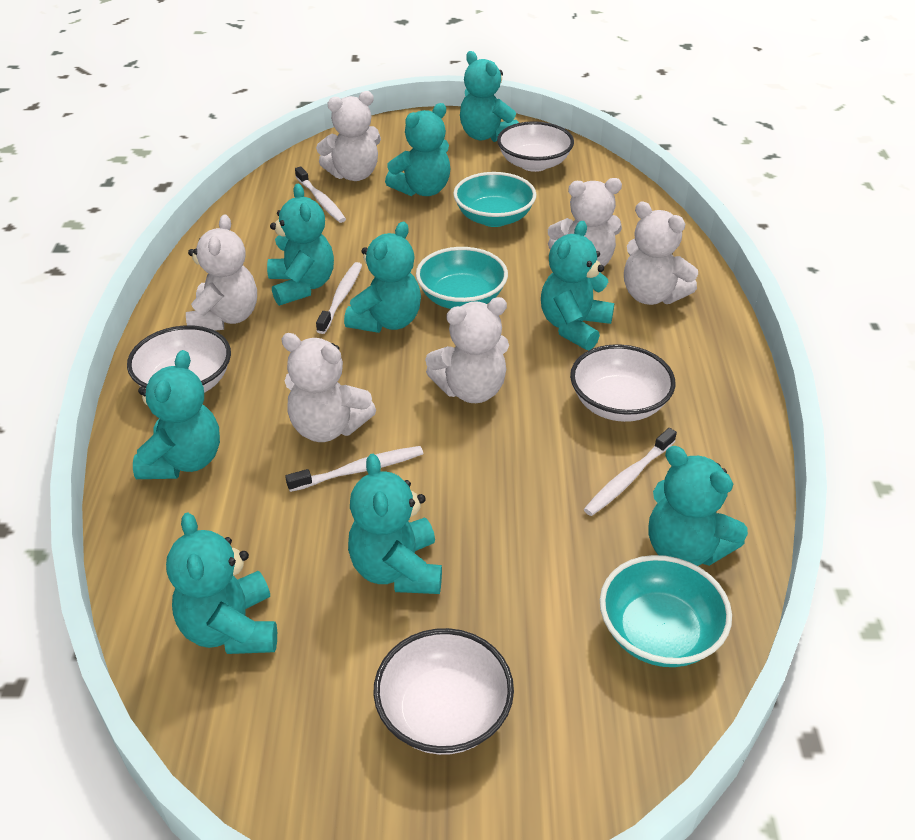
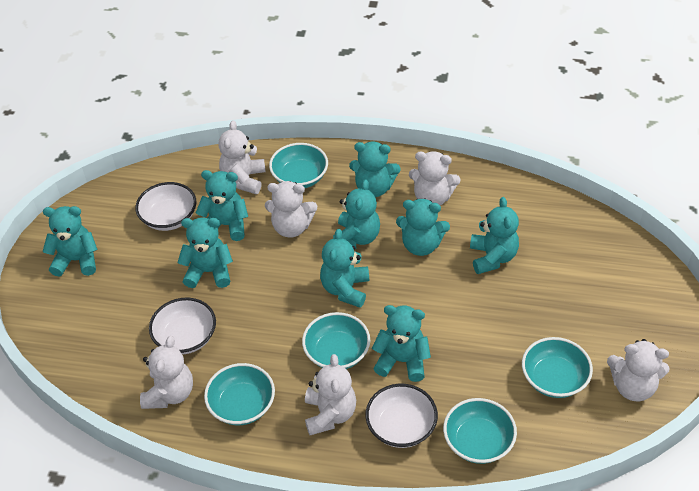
turquoise bowl: 3 -> 5
white bowl: 4 -> 3
white toothbrush: 4 -> 0

